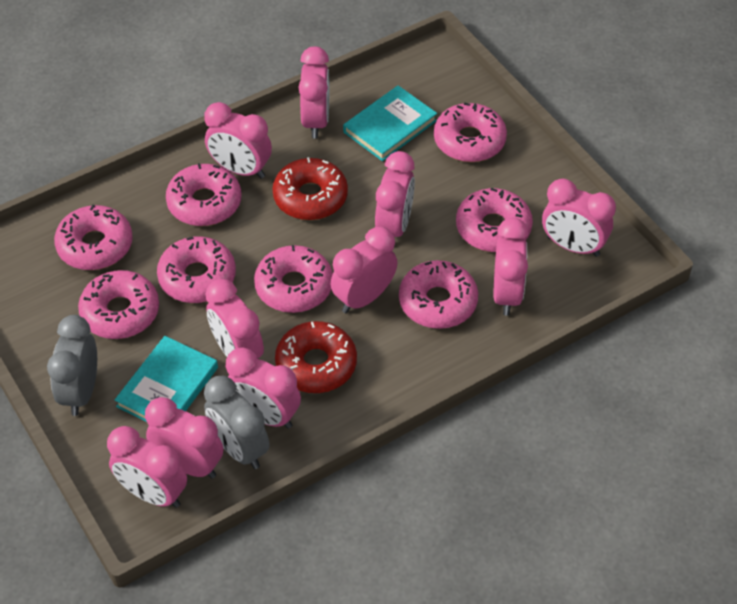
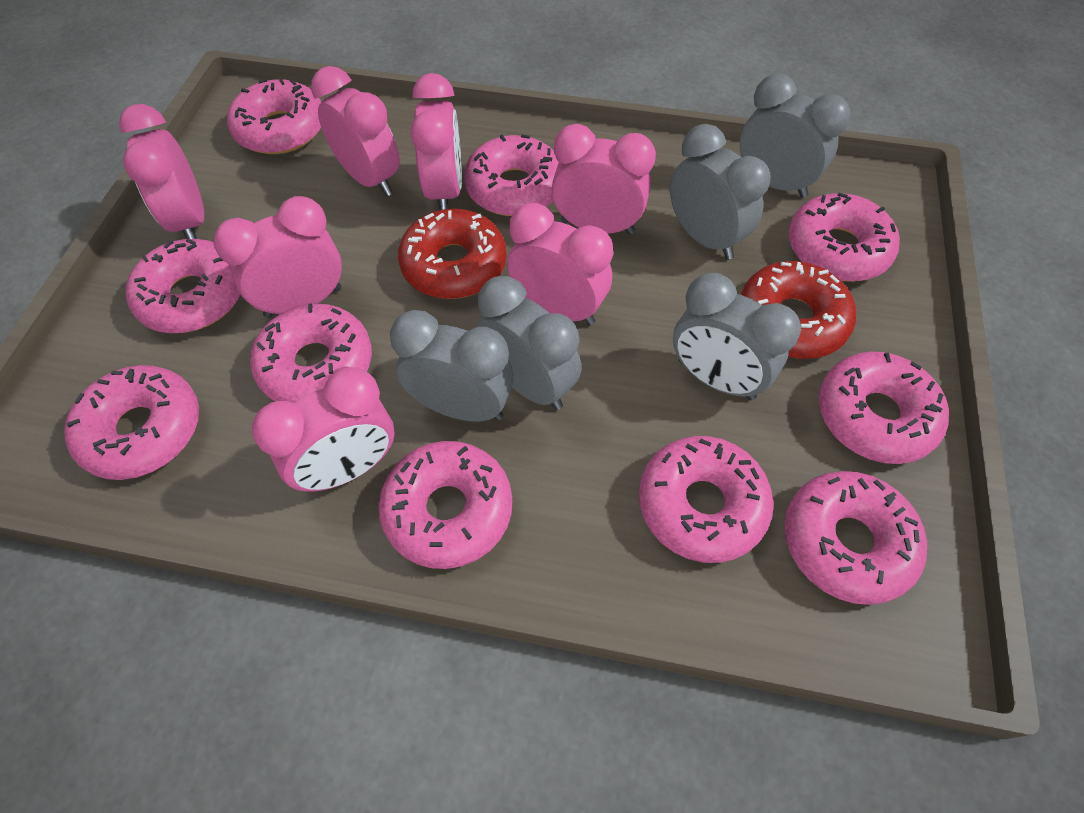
grey clock: 2 -> 5
pink clock: 10 -> 7
pink donut: 8 -> 10
turquoise book: 2 -> 0

